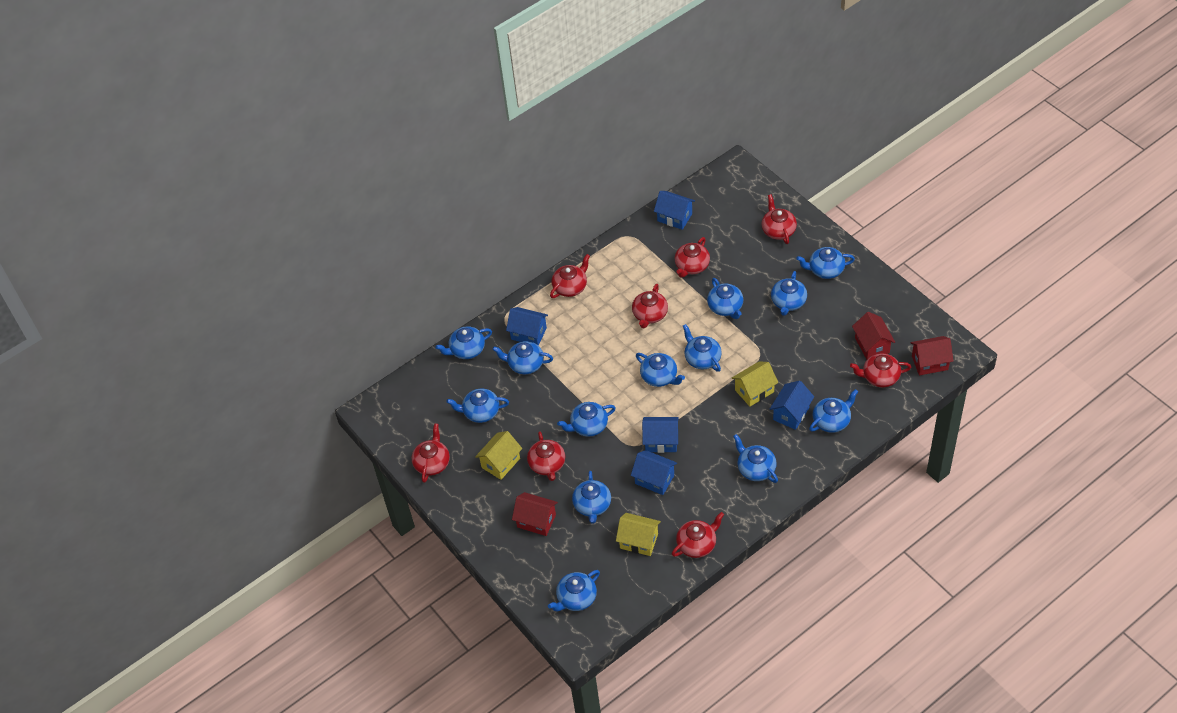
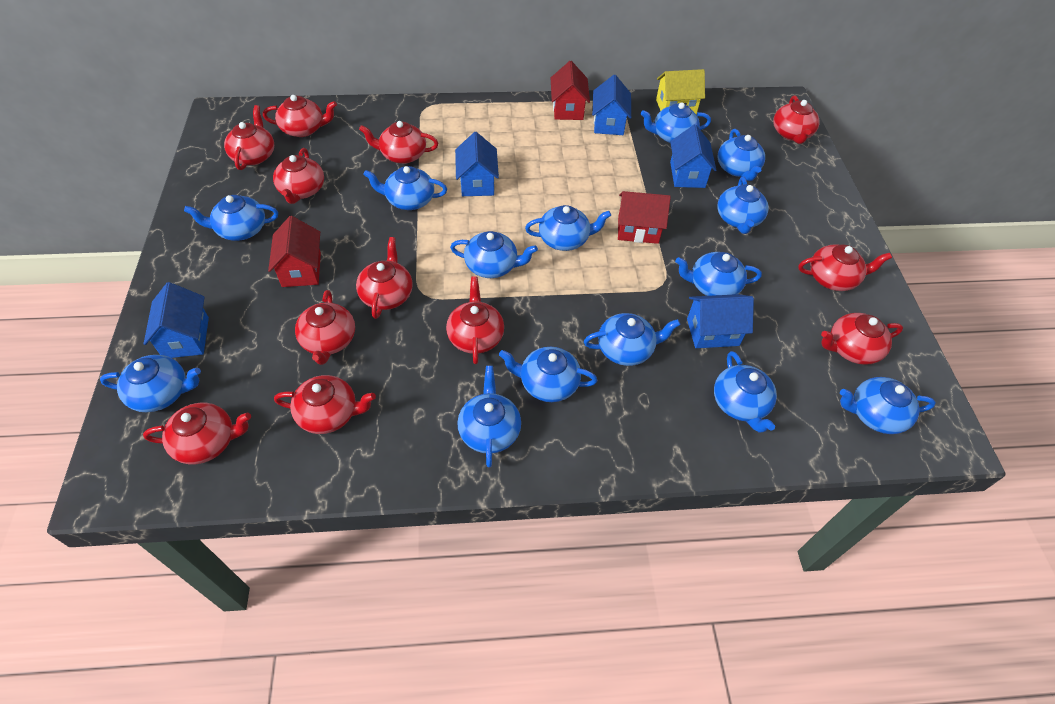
blue teapot: 13 -> 14
red teapot: 8 -> 12
yellow house: 3 -> 1

